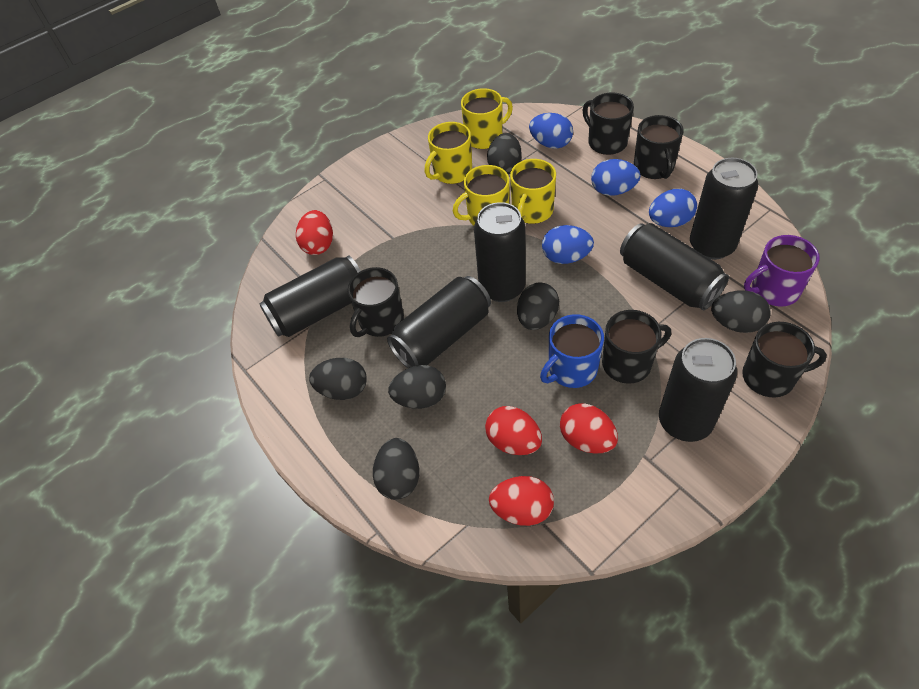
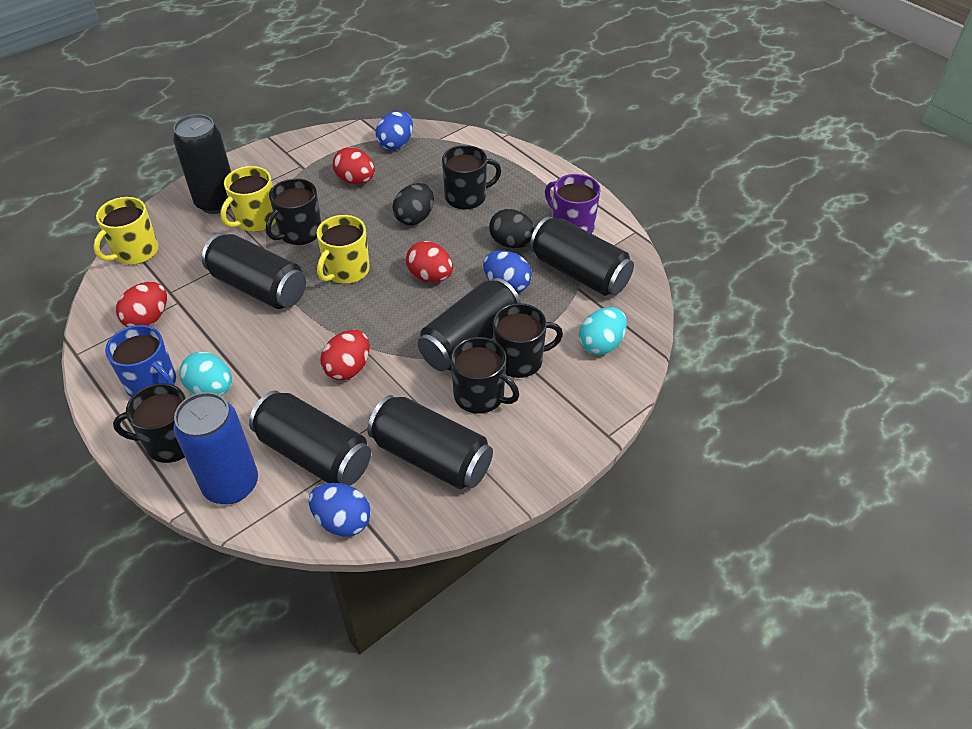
black egg: 6 -> 2
blue can: 0 -> 1
blue egg: 4 -> 3
turquoise egg: 0 -> 2
yellow mug: 4 -> 3

